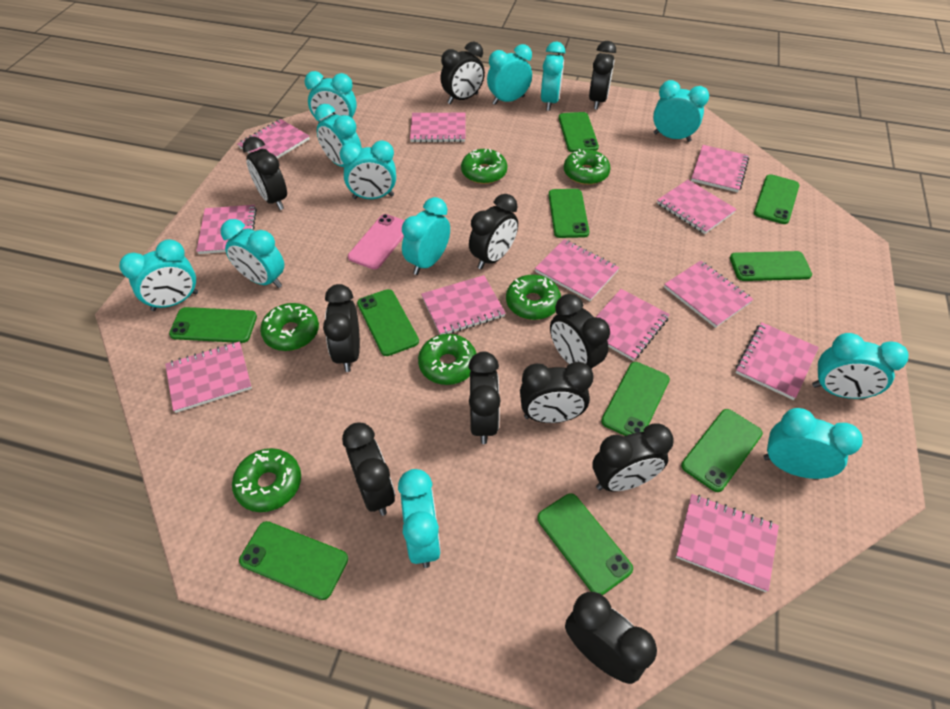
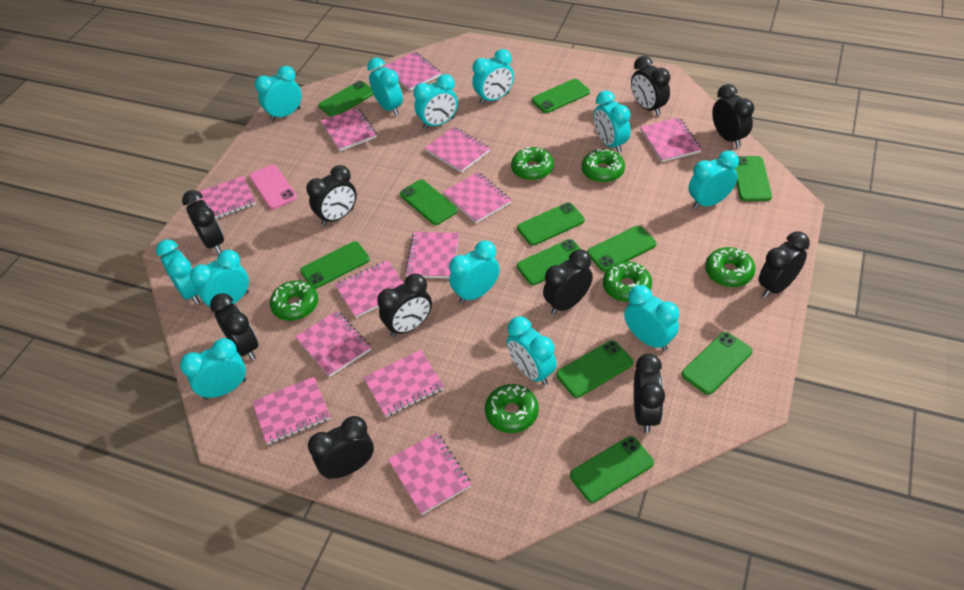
black clock: 11 -> 10
green phone: 10 -> 11

